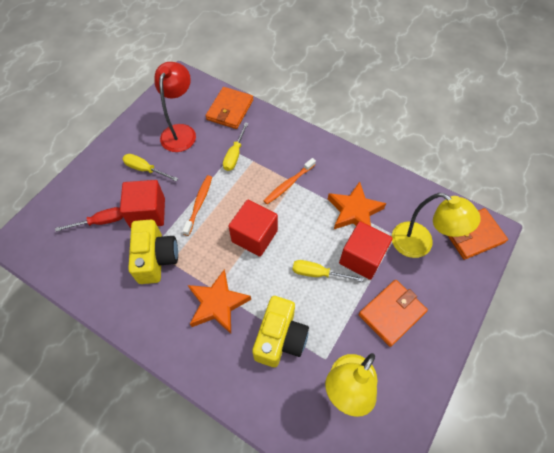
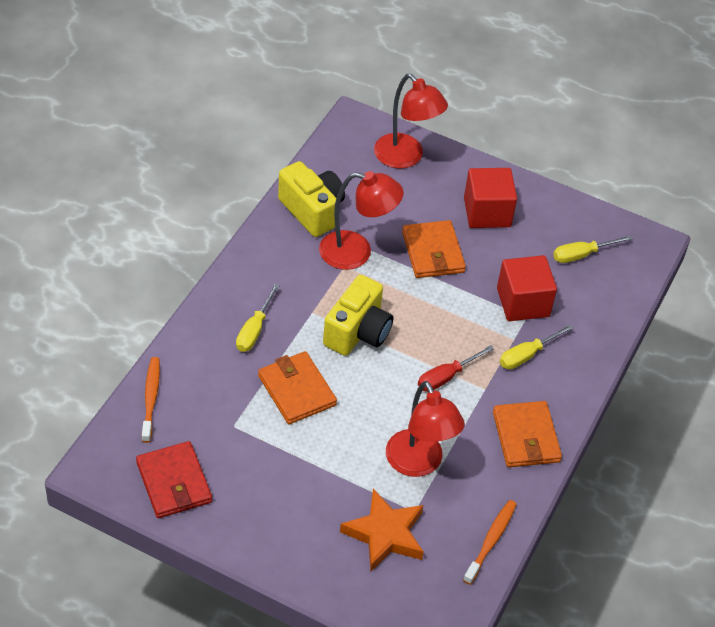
orange star: 2 -> 1
red cube: 3 -> 2
red lamp: 1 -> 3
red wallet: 0 -> 1
yellow lamp: 2 -> 0

